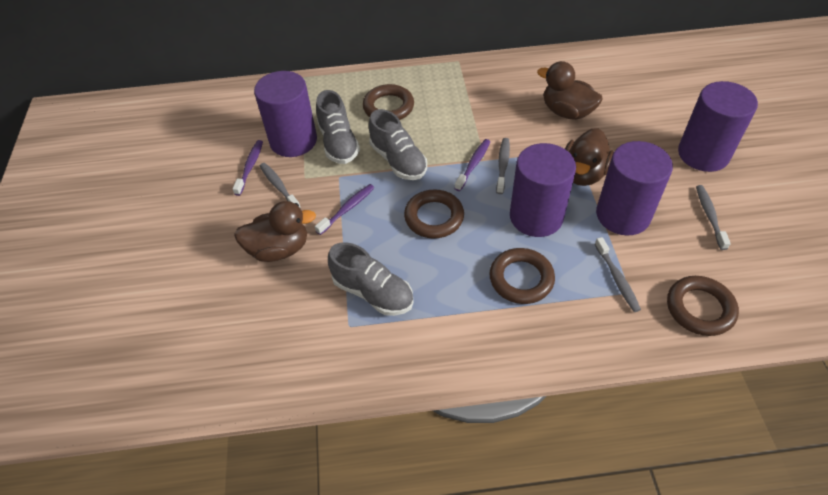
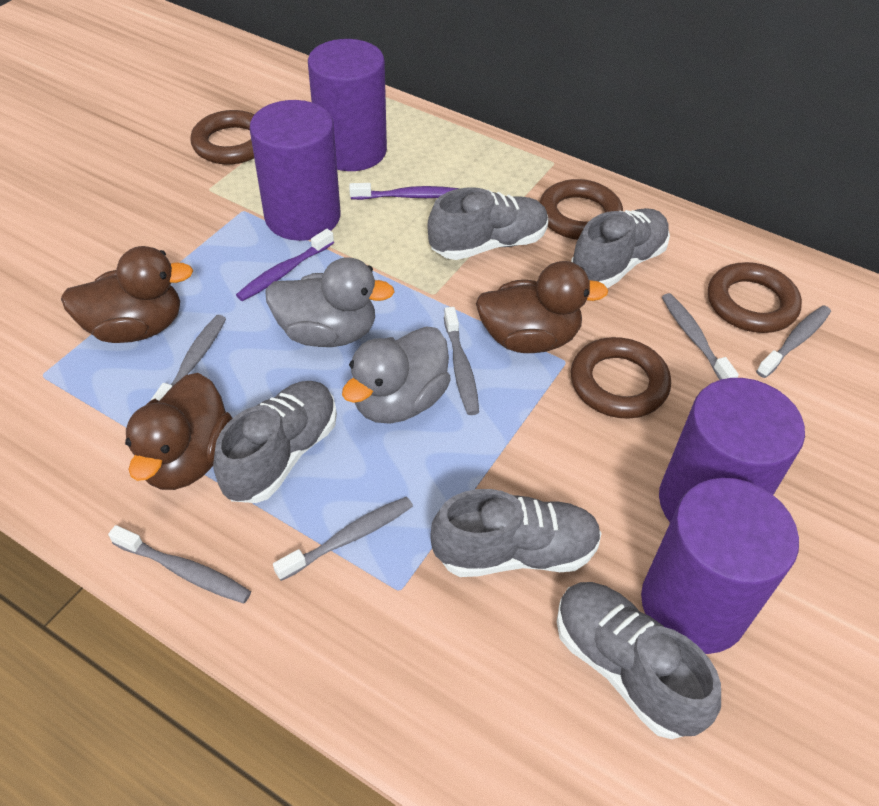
grey duck: 0 -> 2
grey shoe: 3 -> 5
grey toothbrush: 4 -> 6
purple toothbrush: 3 -> 2

